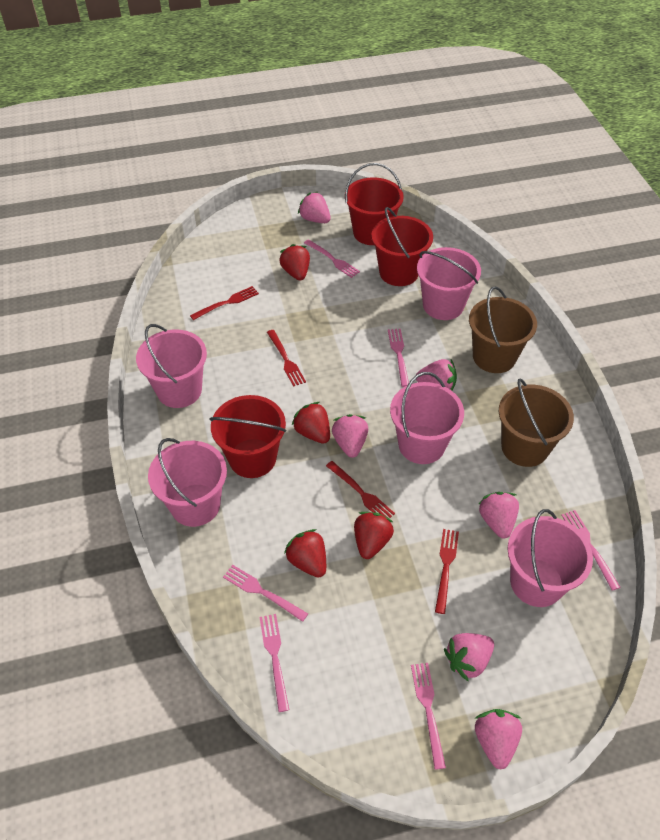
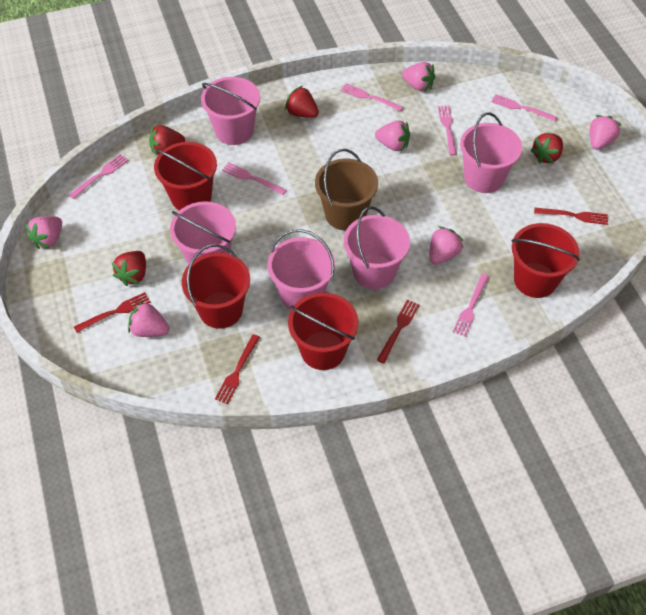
brown bucket: 2 -> 1
red bucket: 3 -> 4

